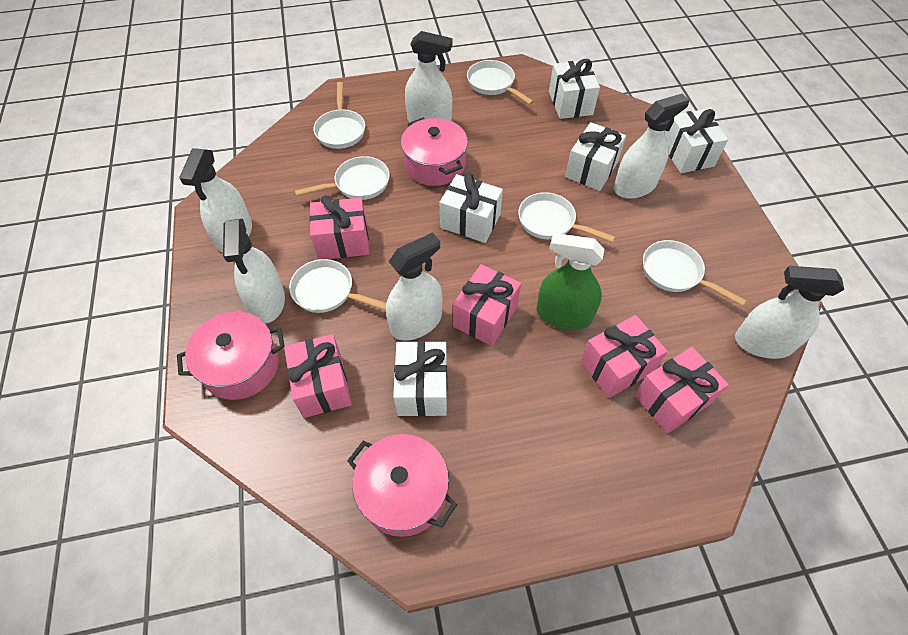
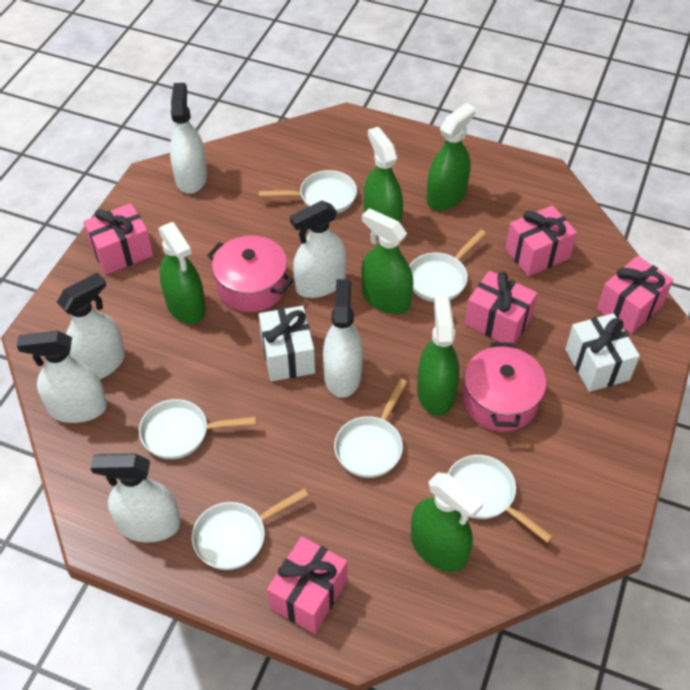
green spray bottle: 1 -> 6
pink pot: 3 -> 2
white gift: 5 -> 2

